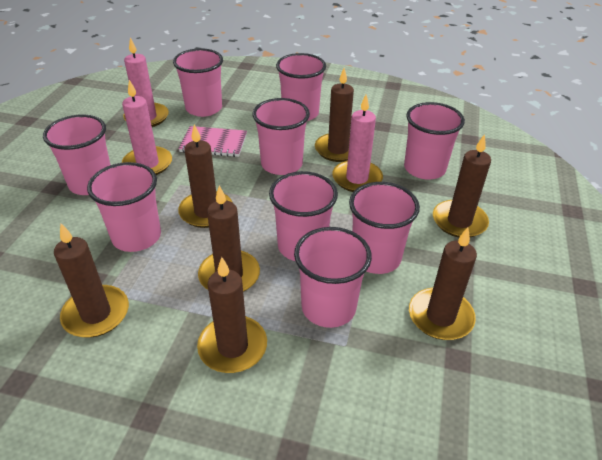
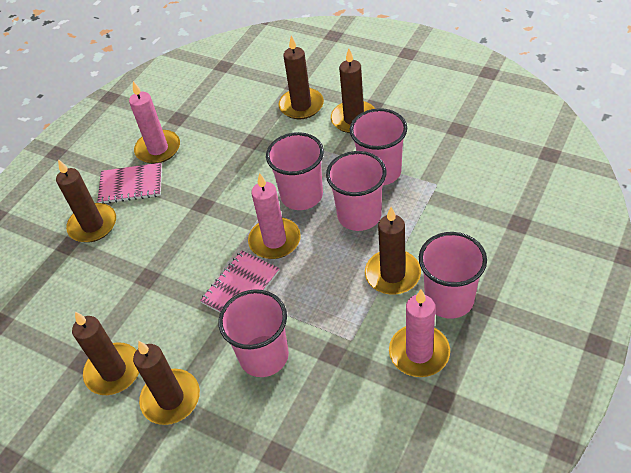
brown candle: 7 -> 6
pink cup: 9 -> 5
pink notebook: 1 -> 2

